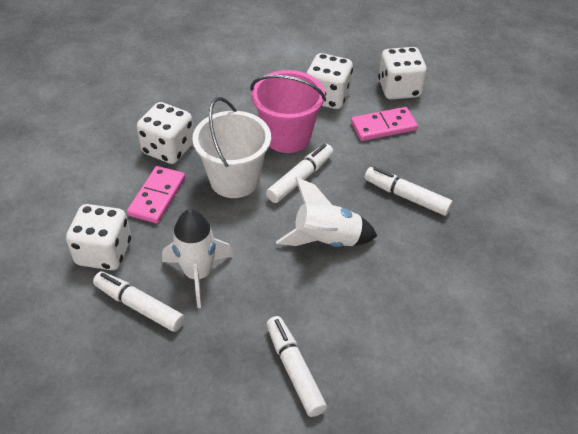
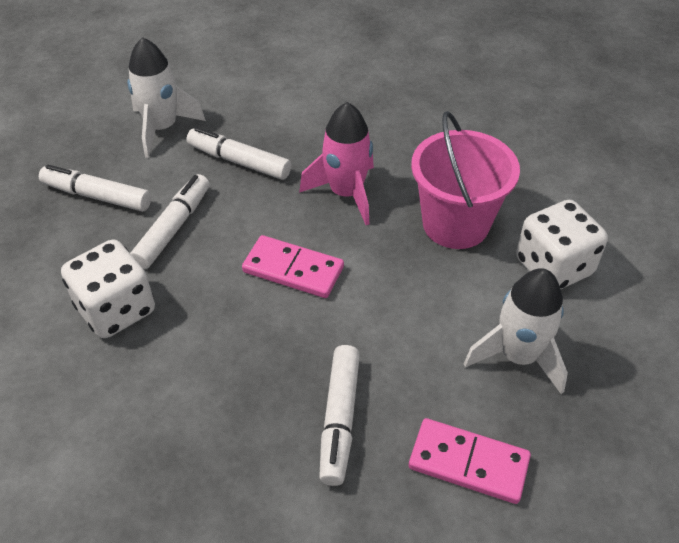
pink rocket: 0 -> 1
white bucket: 1 -> 0
white dice: 4 -> 2

